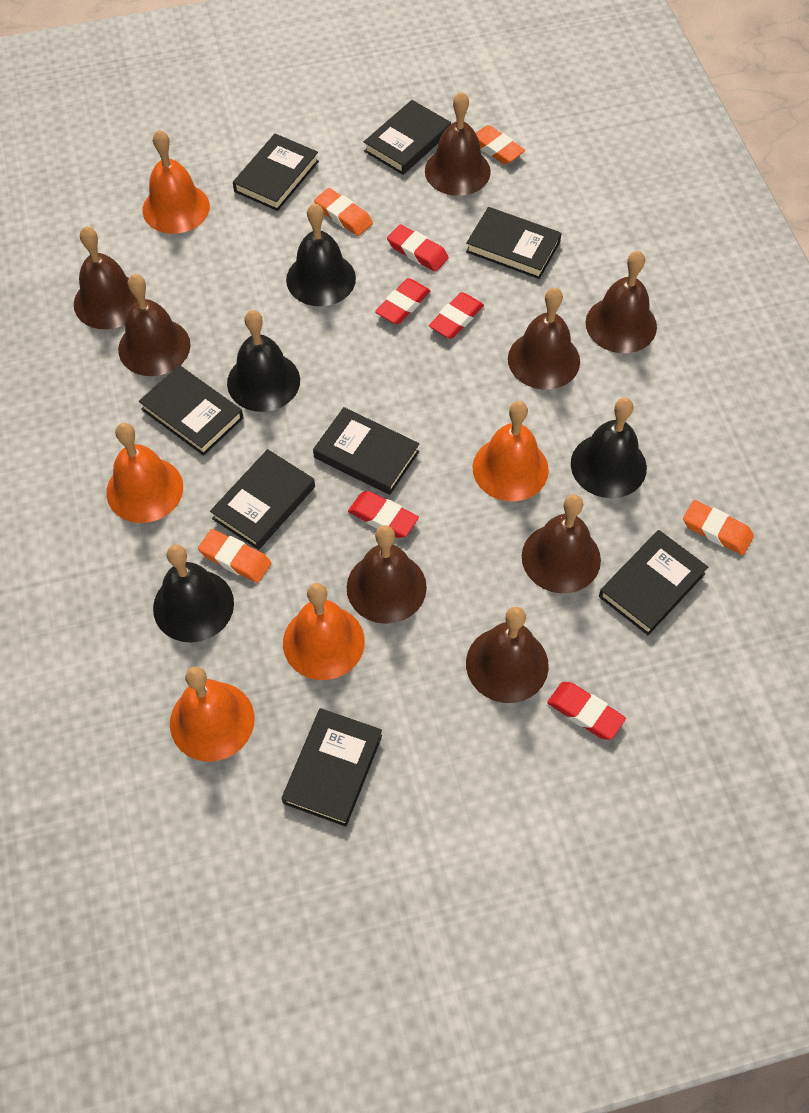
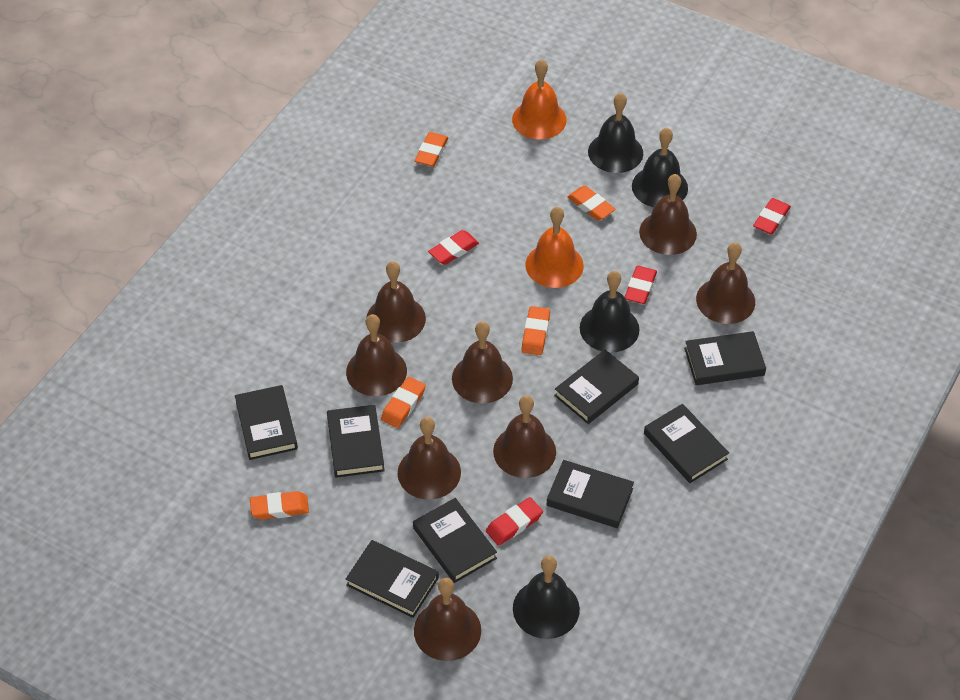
orange bell: 5 -> 2
orange eraser: 4 -> 5
red eraser: 5 -> 4

